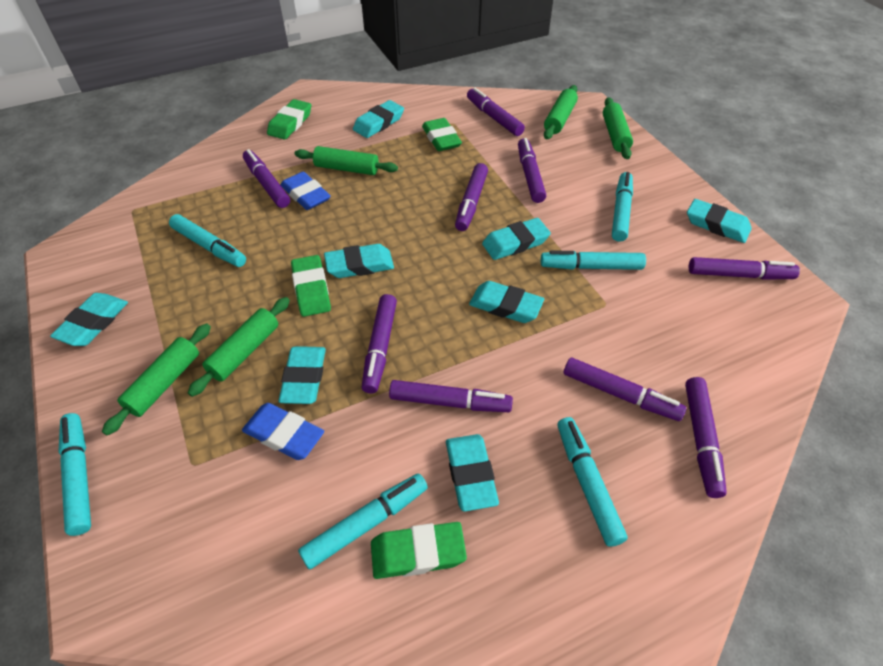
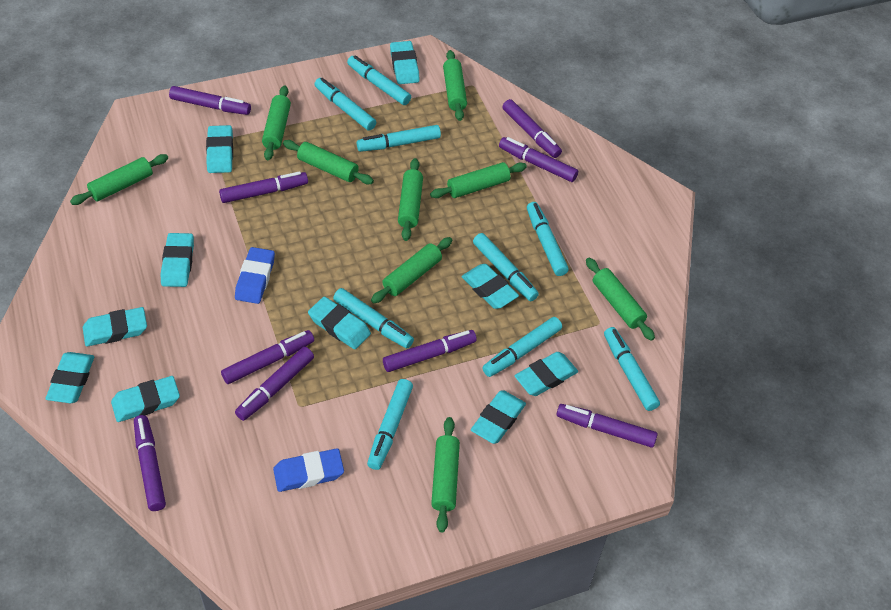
green eraser: 4 -> 0
green rolling pin: 5 -> 9
turquoise eraser: 8 -> 10
turquoise marker: 6 -> 9

